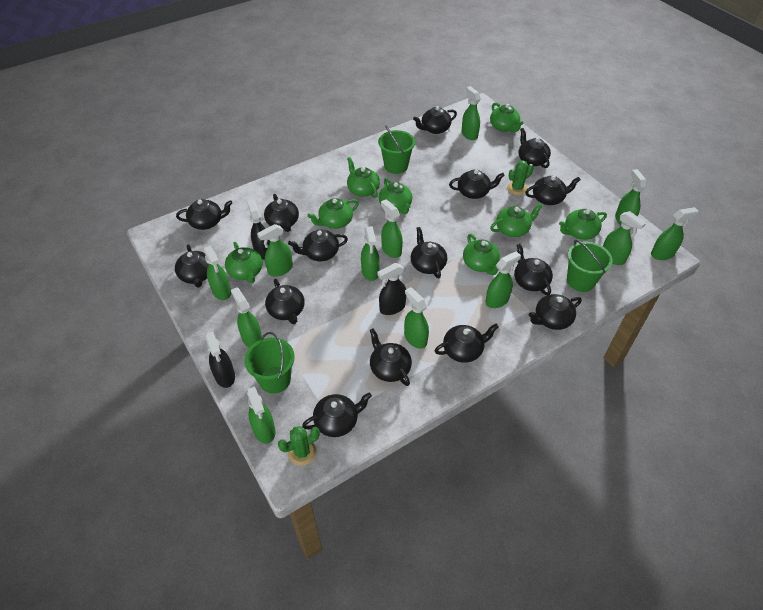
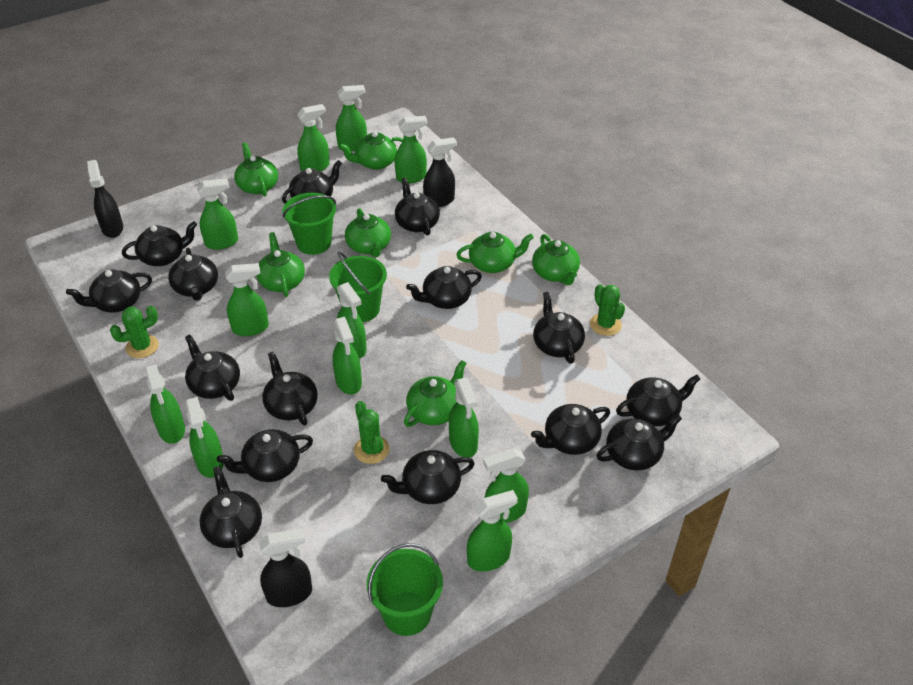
green cactus: 2 -> 3
green teapot: 8 -> 7

